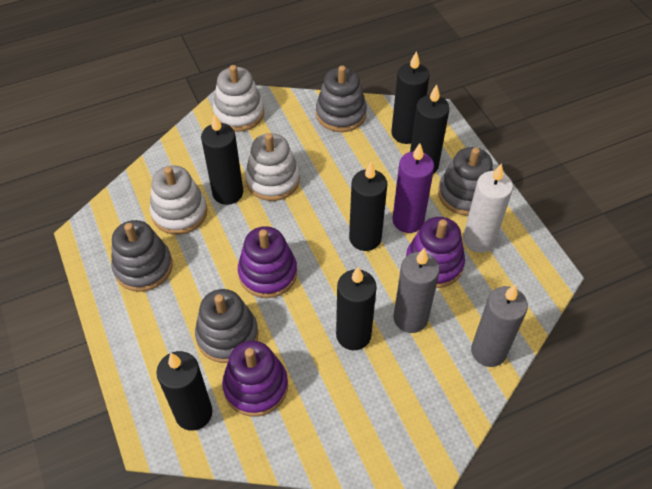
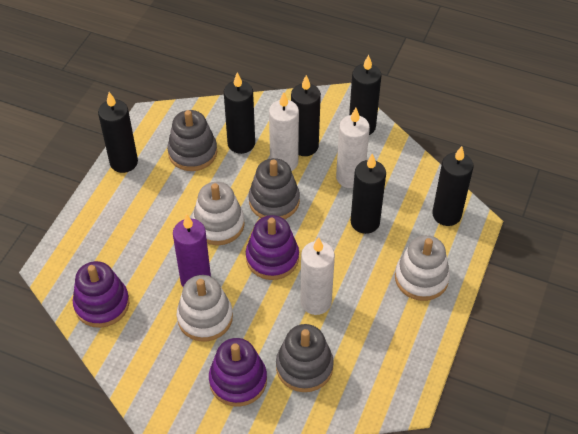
grey candle: 2 -> 0
grey stacking toy: 4 -> 3
white candle: 1 -> 3

